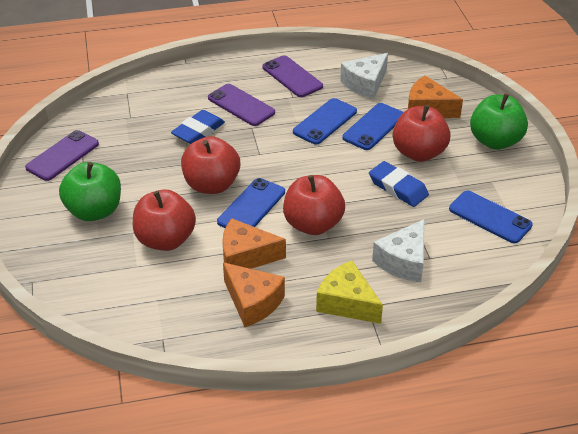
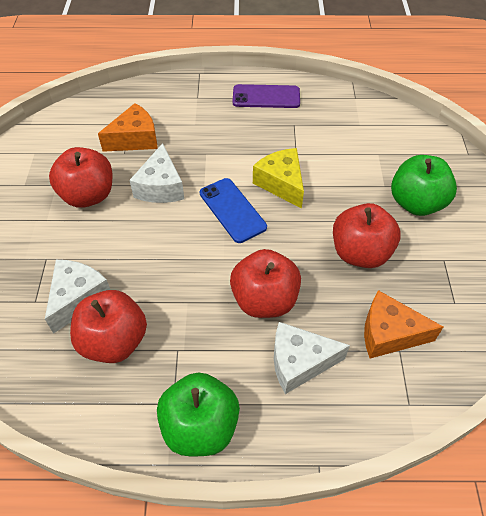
blue eraser: 2 -> 0
blue phone: 4 -> 1
orange cheese: 3 -> 2
purple phone: 3 -> 1
white cheese: 2 -> 3

